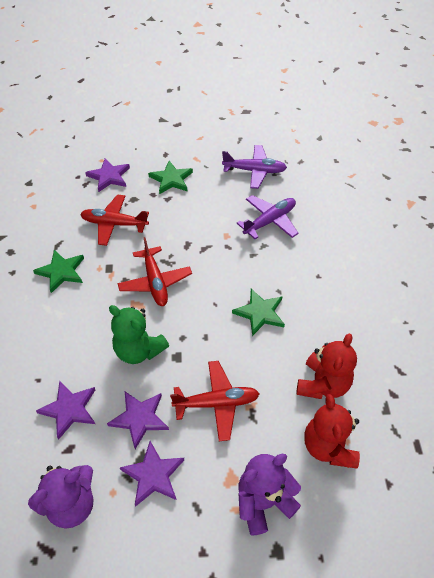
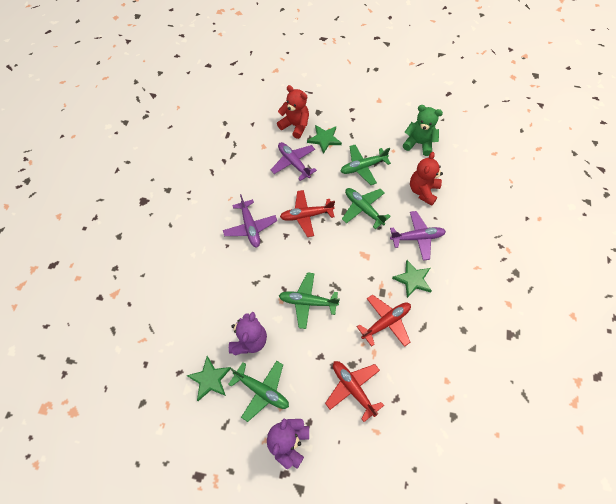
green plane: 0 -> 4
purple plane: 2 -> 3
purple star: 4 -> 0

